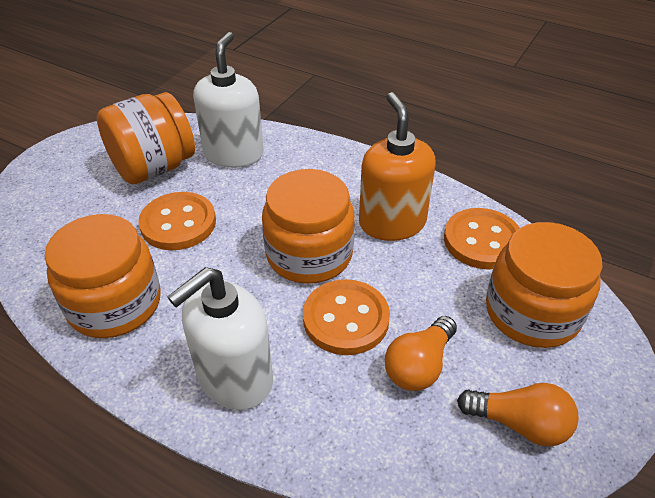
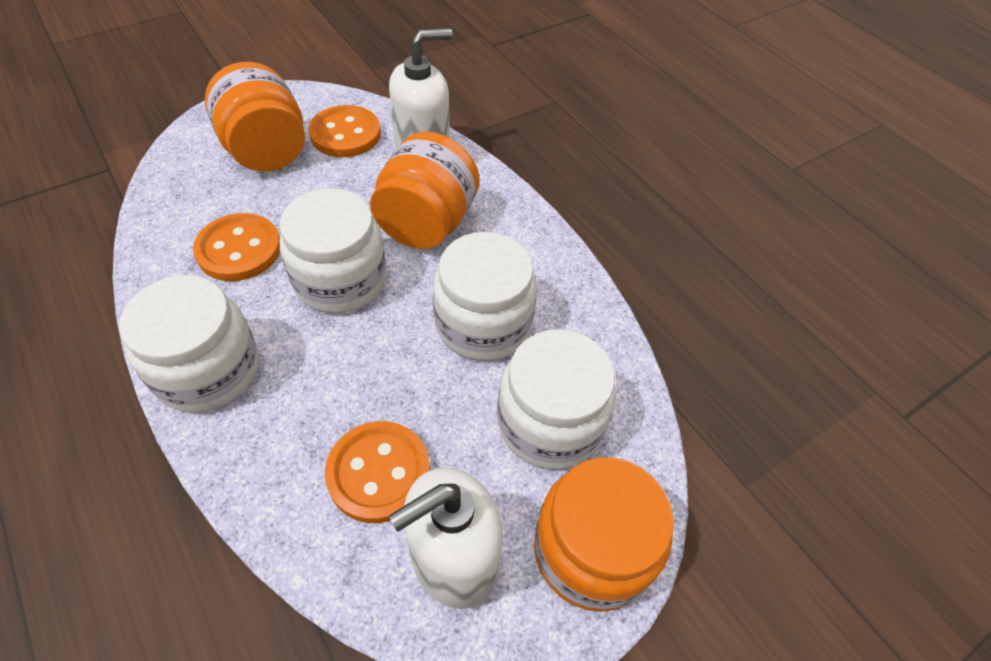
orange jar: 4 -> 3
orange light bulb: 2 -> 0
orange soap dispenser: 1 -> 0
white jar: 0 -> 4

